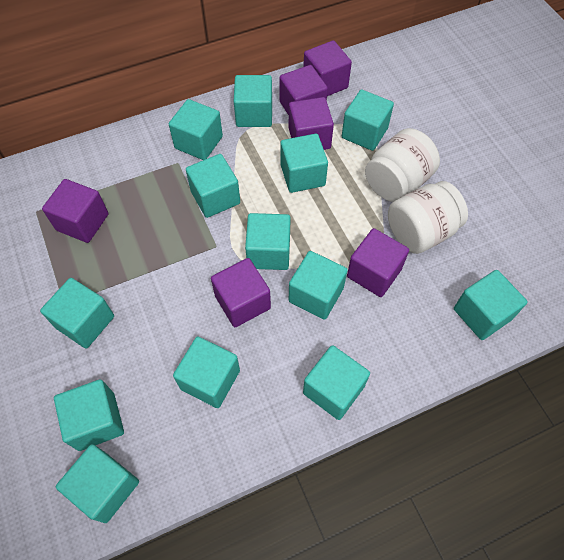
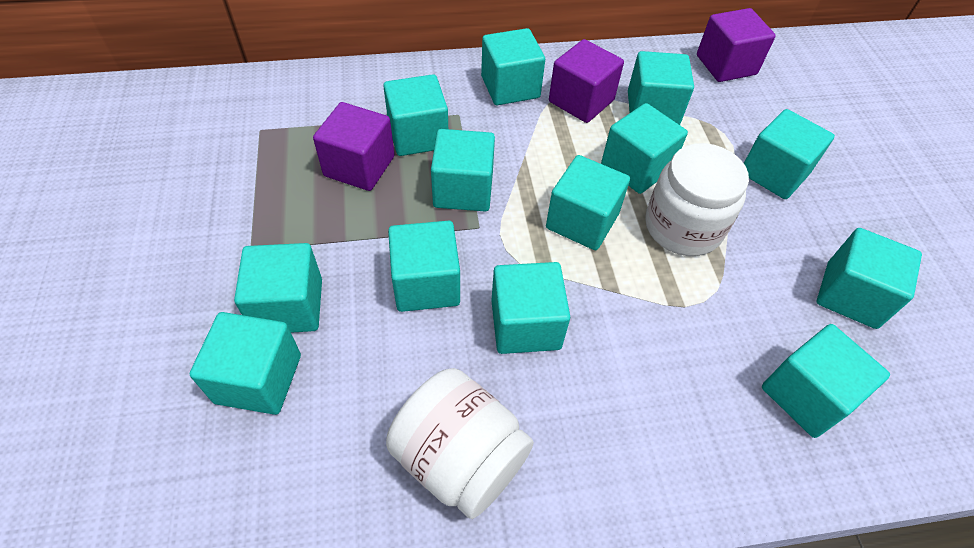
purple cube: 6 -> 3

